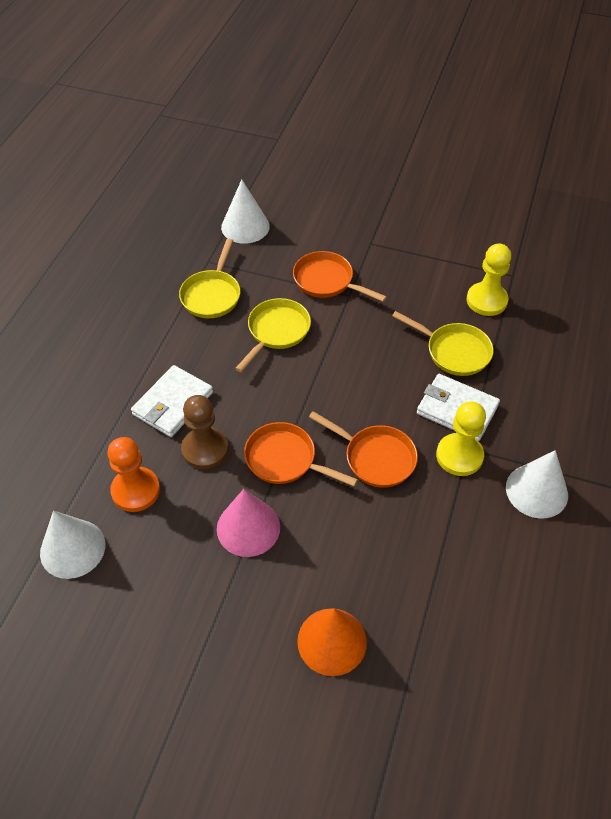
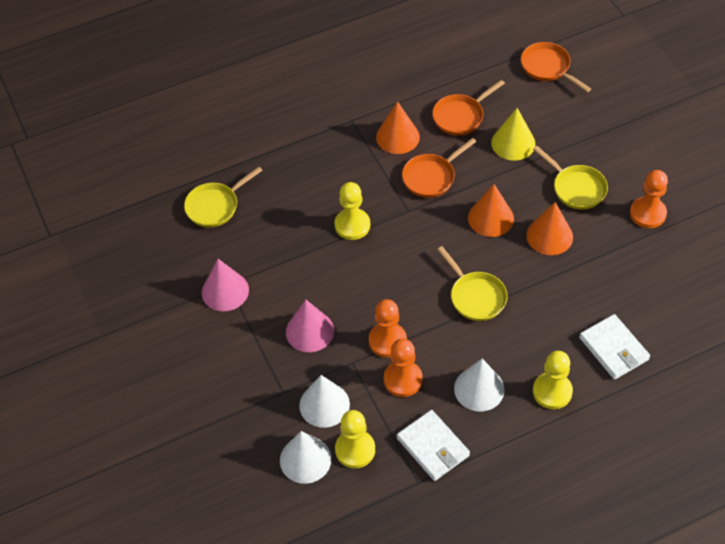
brown pawn: 1 -> 0
orange cone: 1 -> 3
orange pawn: 1 -> 3
pink cone: 1 -> 2
yellow cone: 0 -> 1
yellow pawn: 2 -> 3

